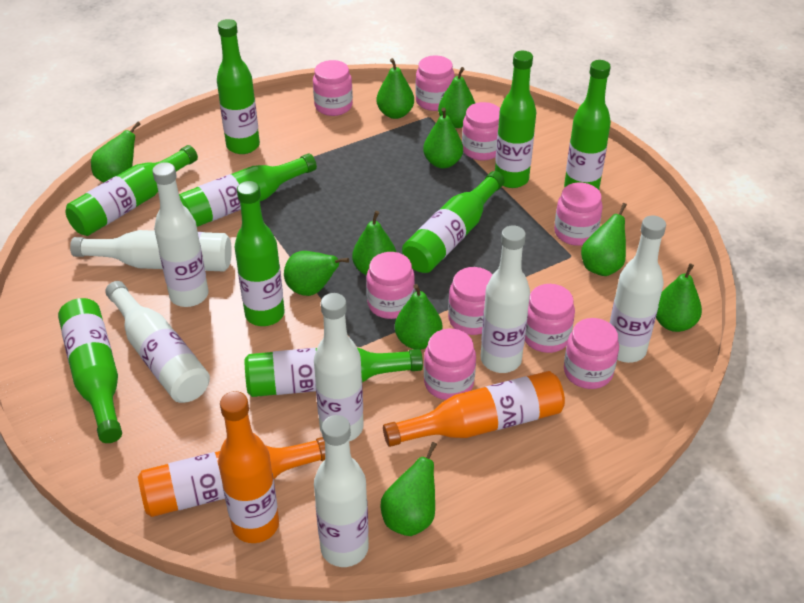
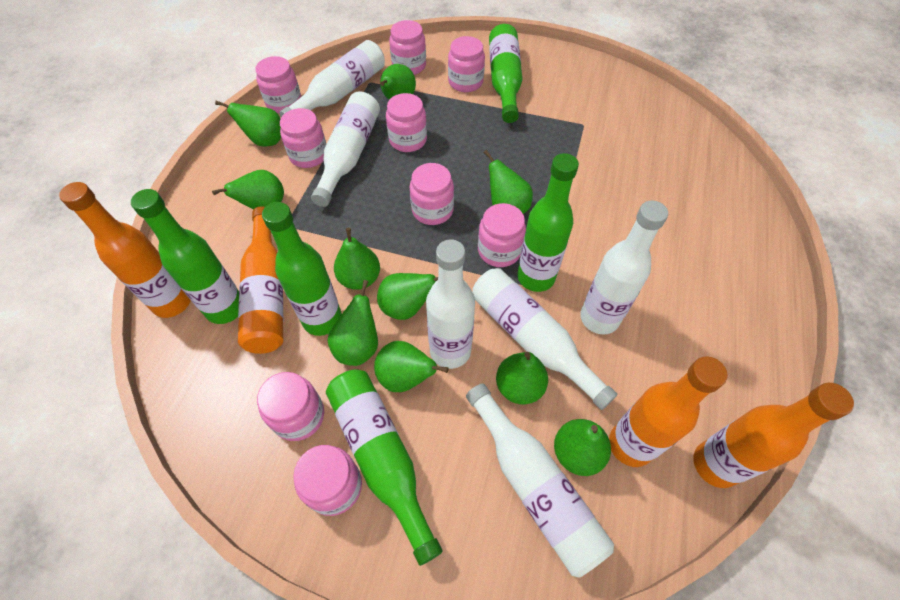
green bottle: 9 -> 5
orange bottle: 3 -> 4
white bottle: 7 -> 6

